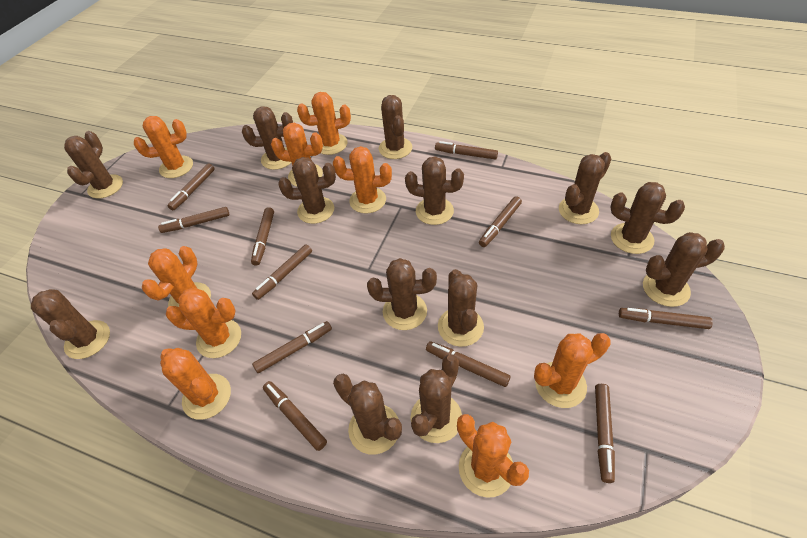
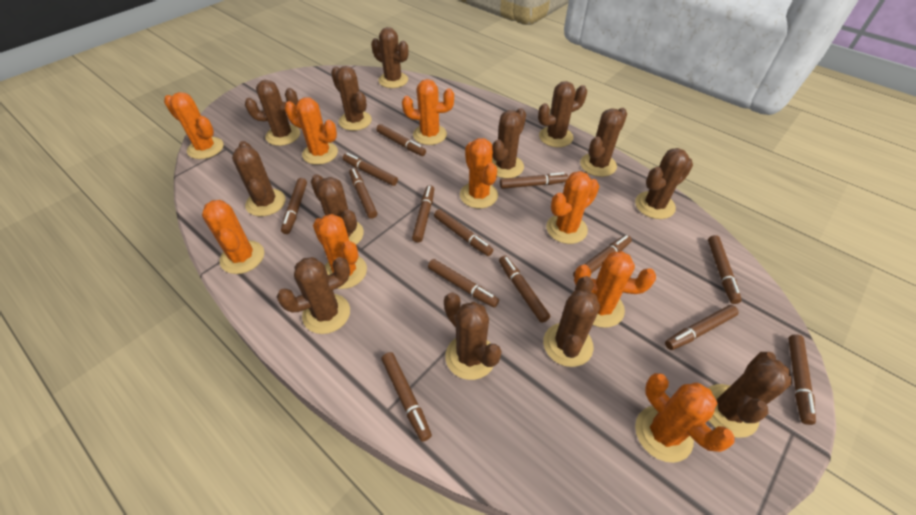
brown marker: 11 -> 14

